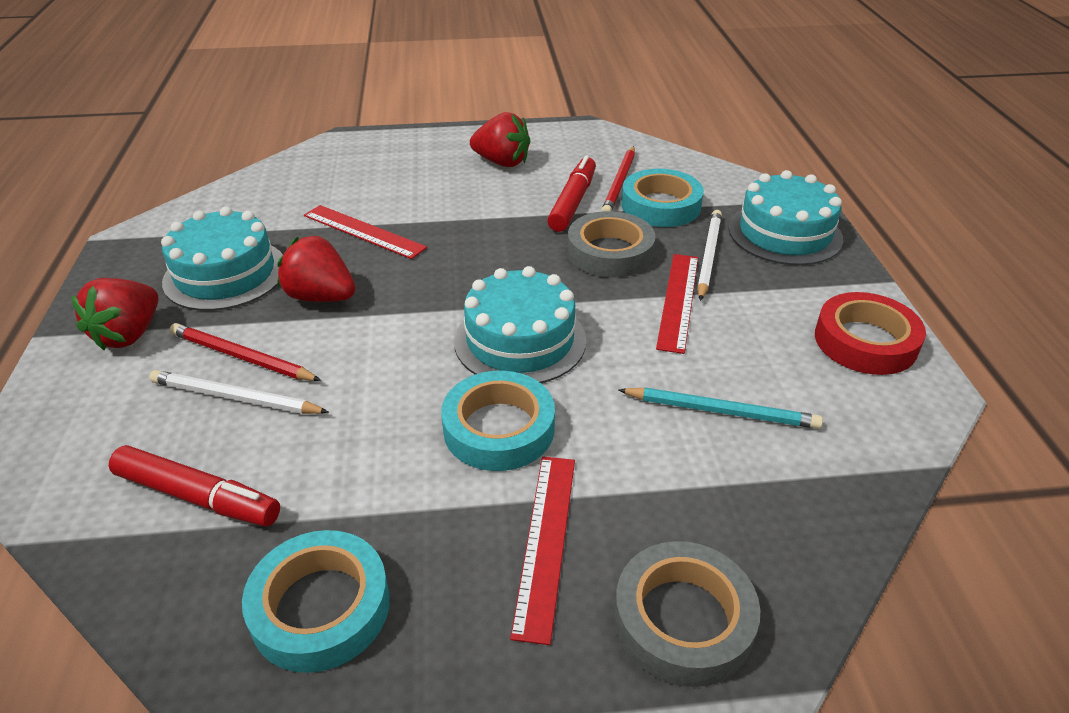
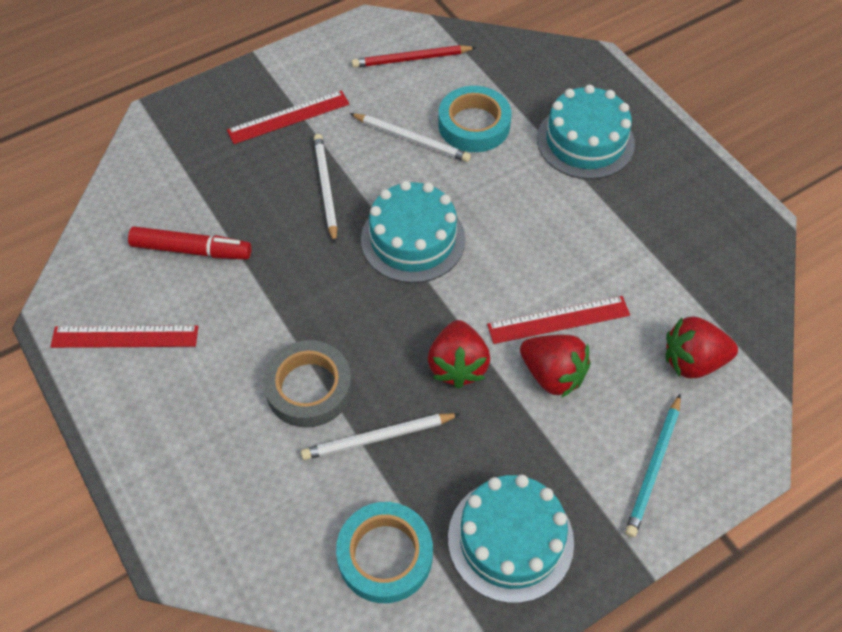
grey tape: 2 -> 1
red marker: 2 -> 1
red pencil: 2 -> 1
red tape: 1 -> 0
turquoise tape: 3 -> 2
white pencil: 2 -> 3

